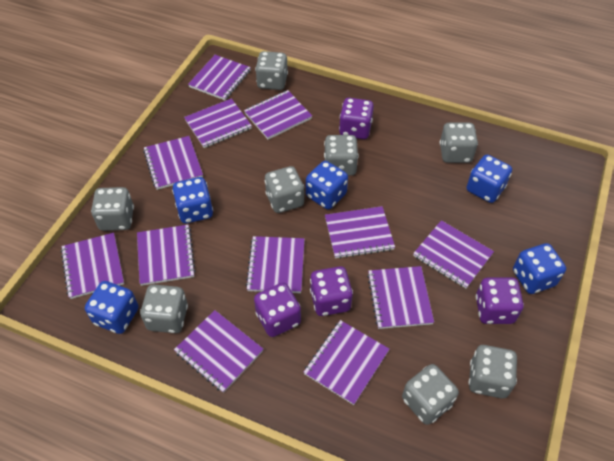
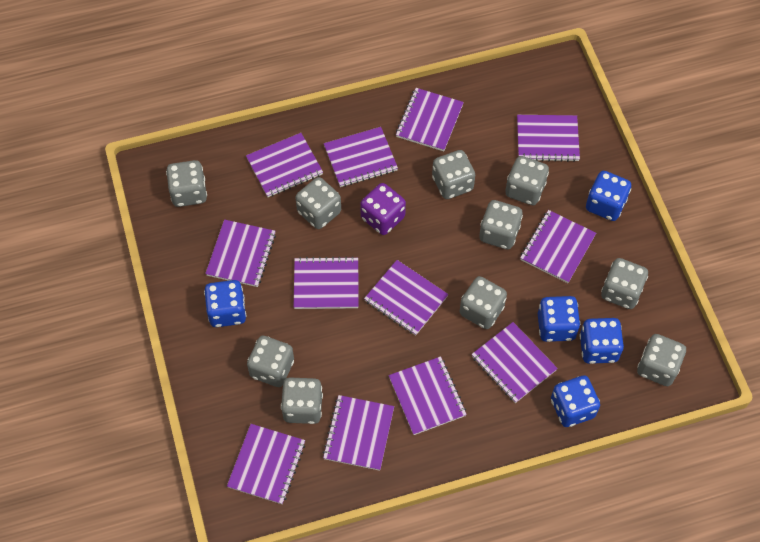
grey dice: 8 -> 10
purple dice: 4 -> 1

